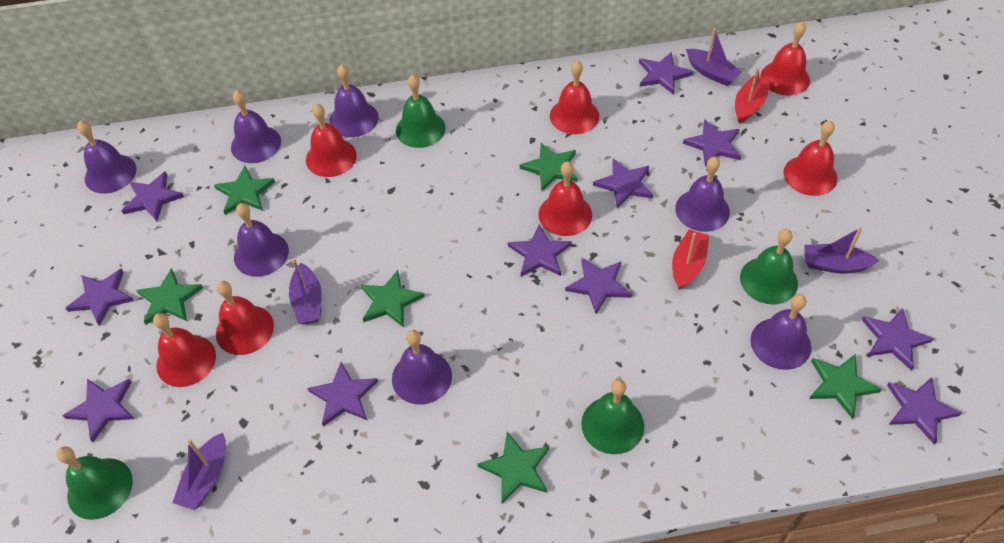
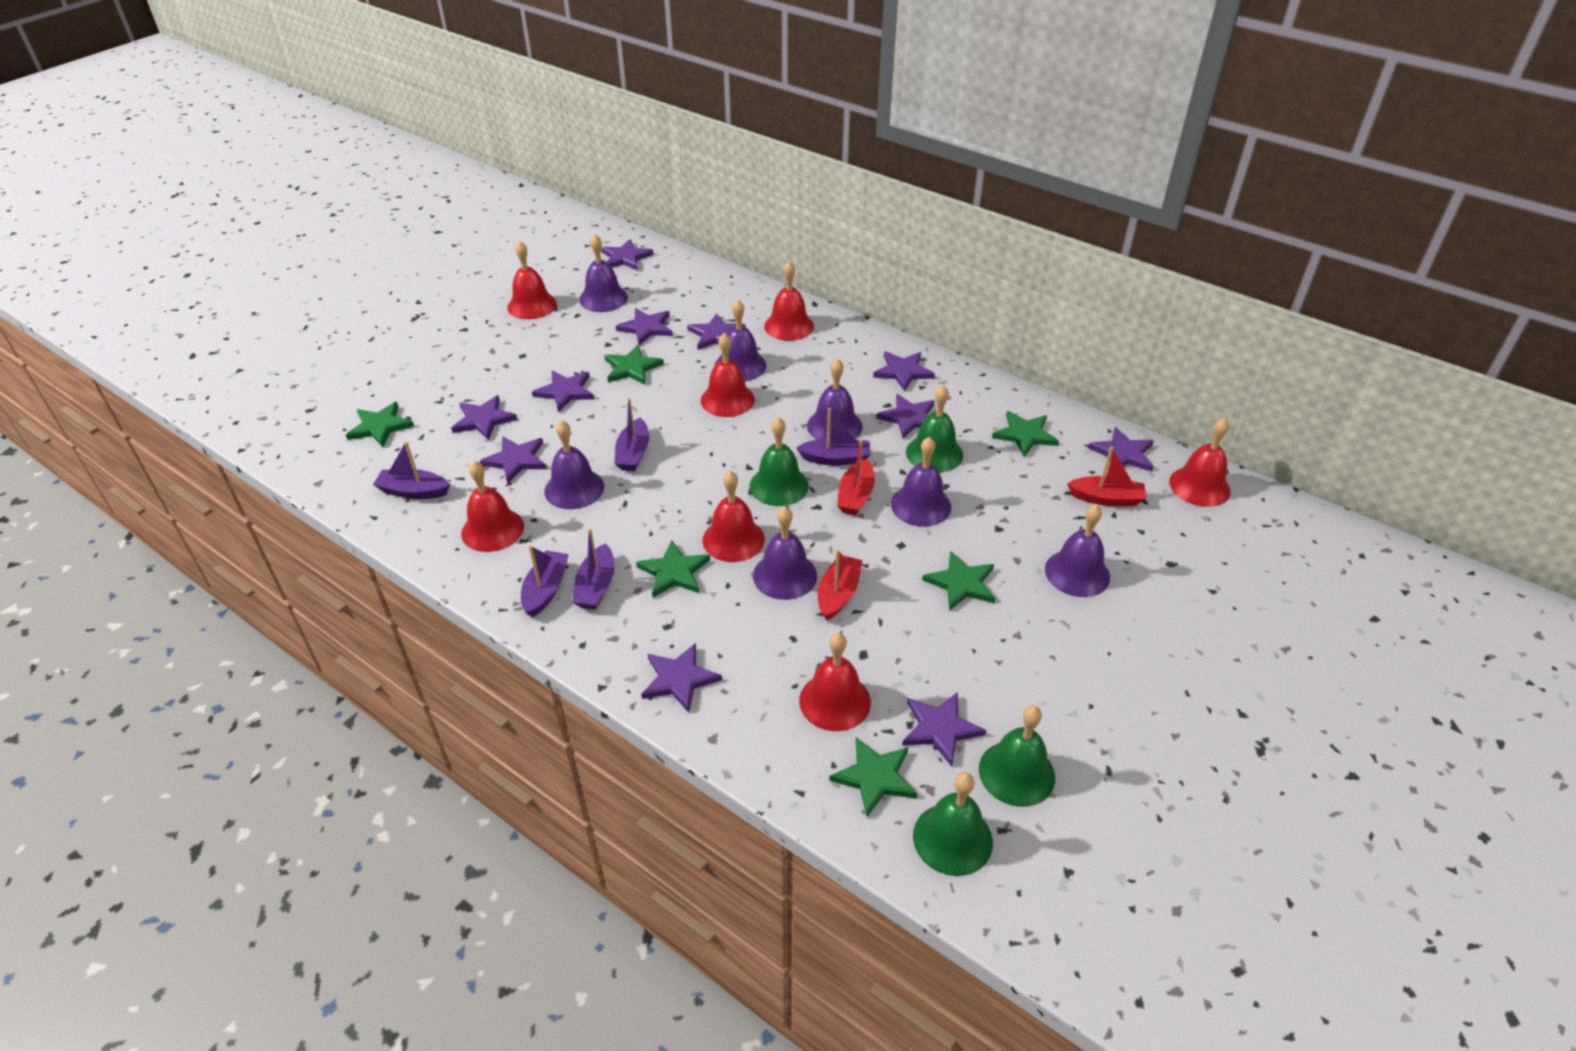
purple boat: 4 -> 5
red boat: 2 -> 3

